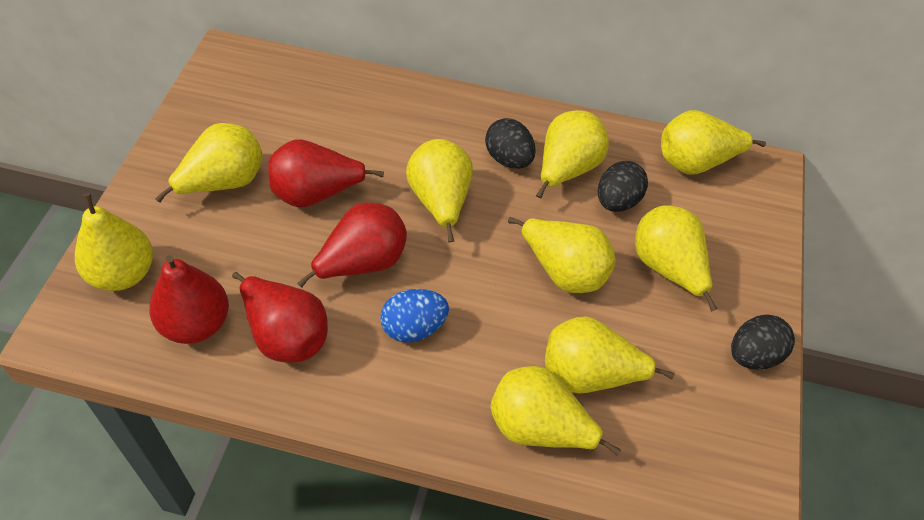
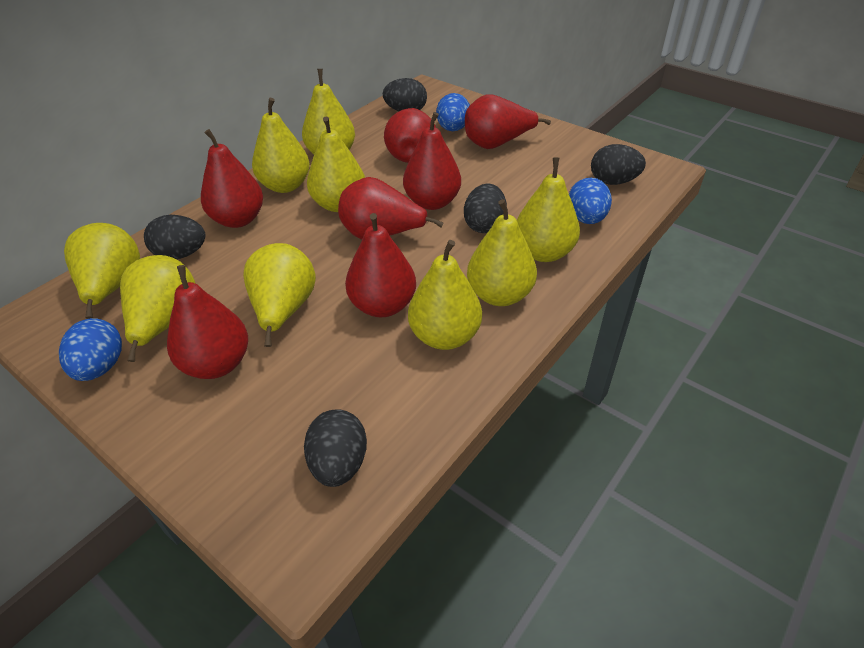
black egg: 3 -> 5
blue egg: 1 -> 3
red pear: 4 -> 7

